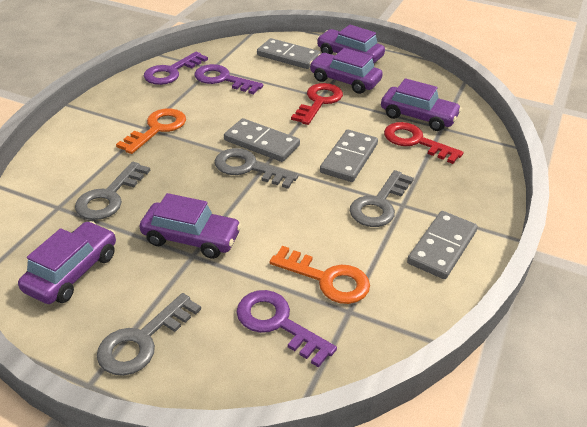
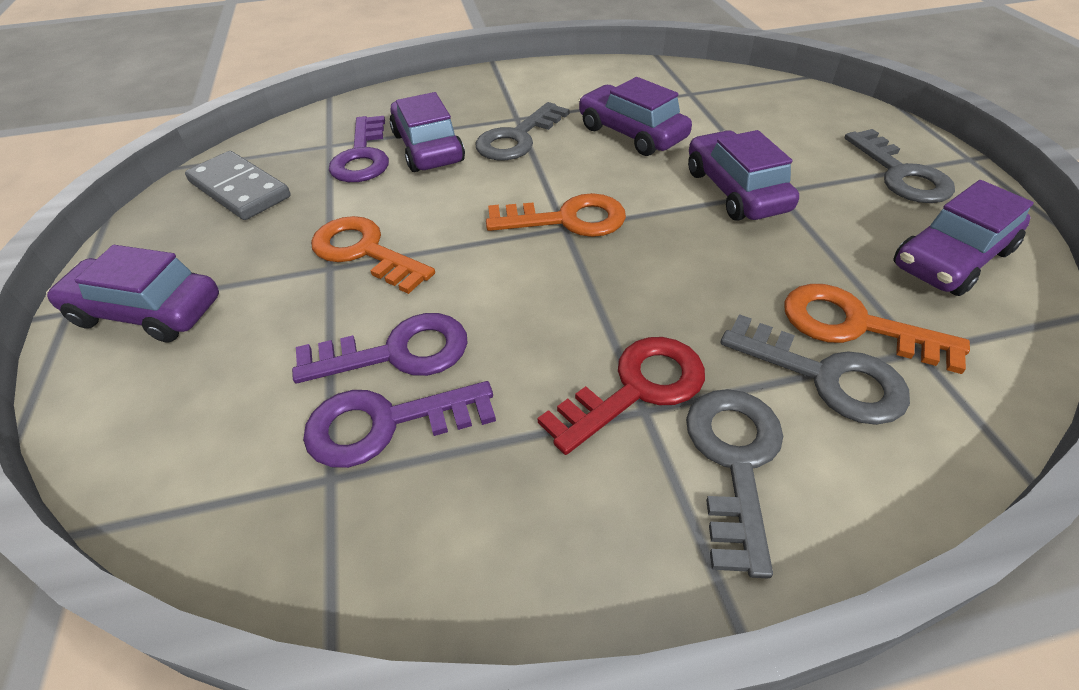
grey domino: 4 -> 1
orange key: 2 -> 3
red key: 2 -> 1

